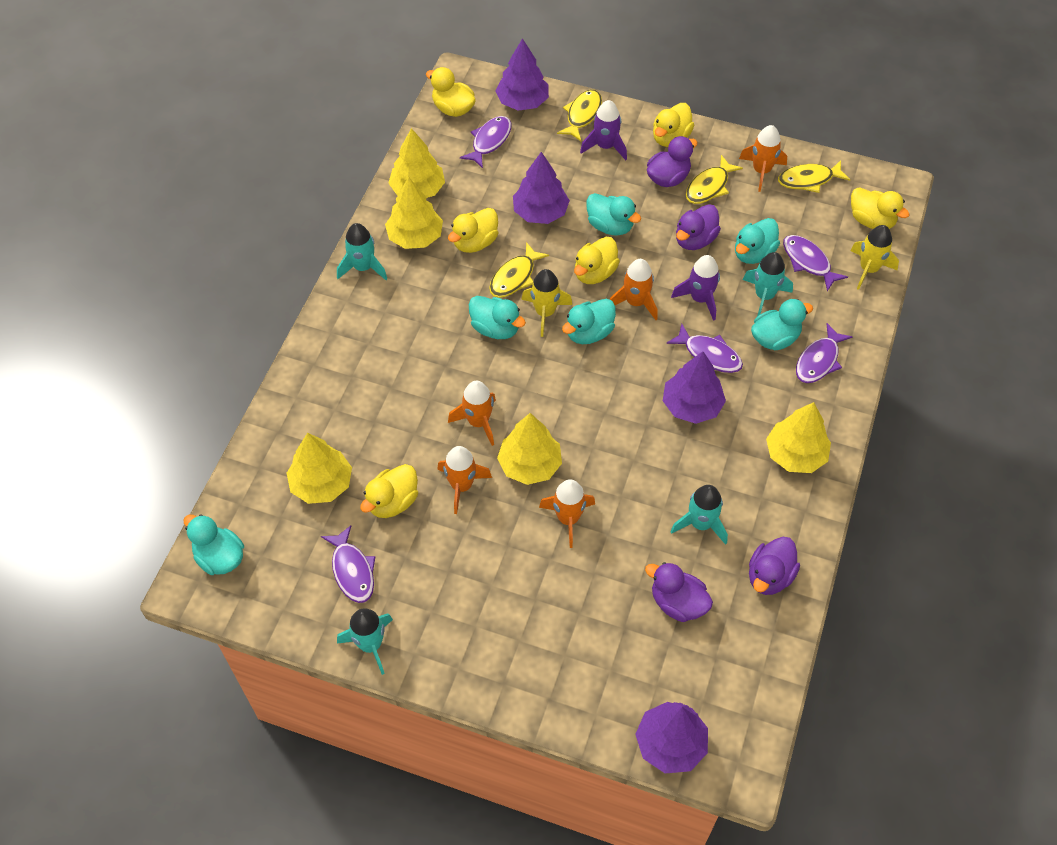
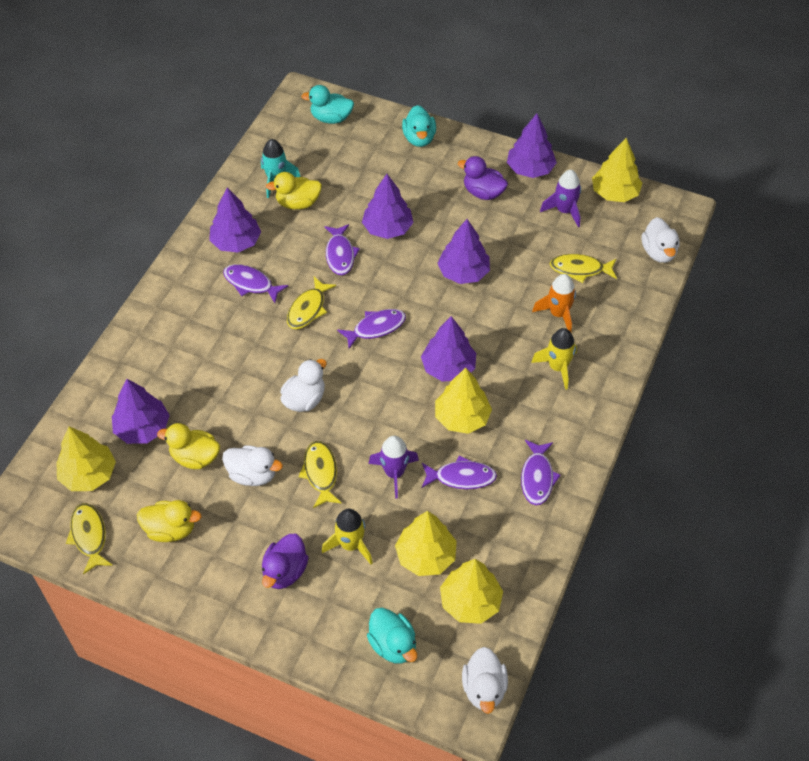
orange rocket: 5 -> 1
purple duck: 4 -> 2
purple tree: 4 -> 6
turquoise duck: 6 -> 3
turquoise rocket: 4 -> 1
white duck: 0 -> 4
yellow duck: 6 -> 3

